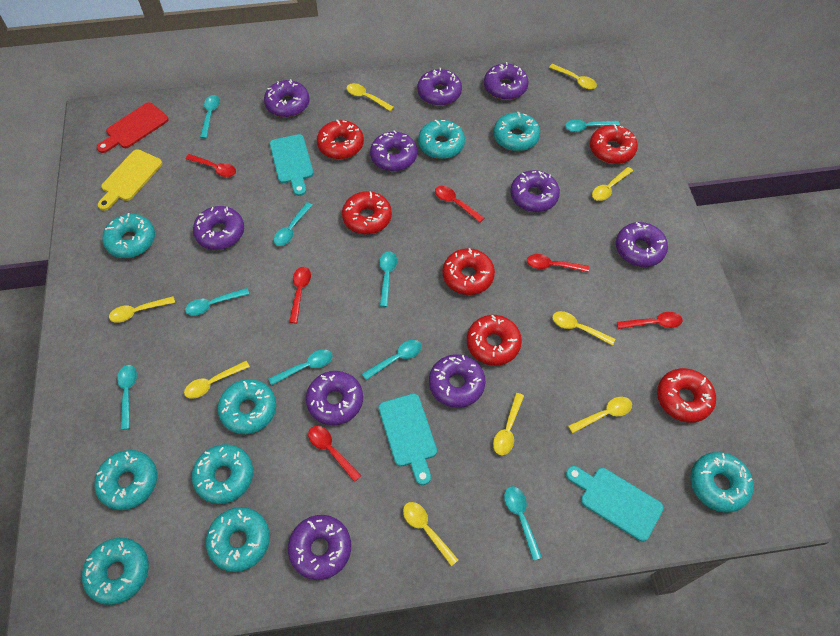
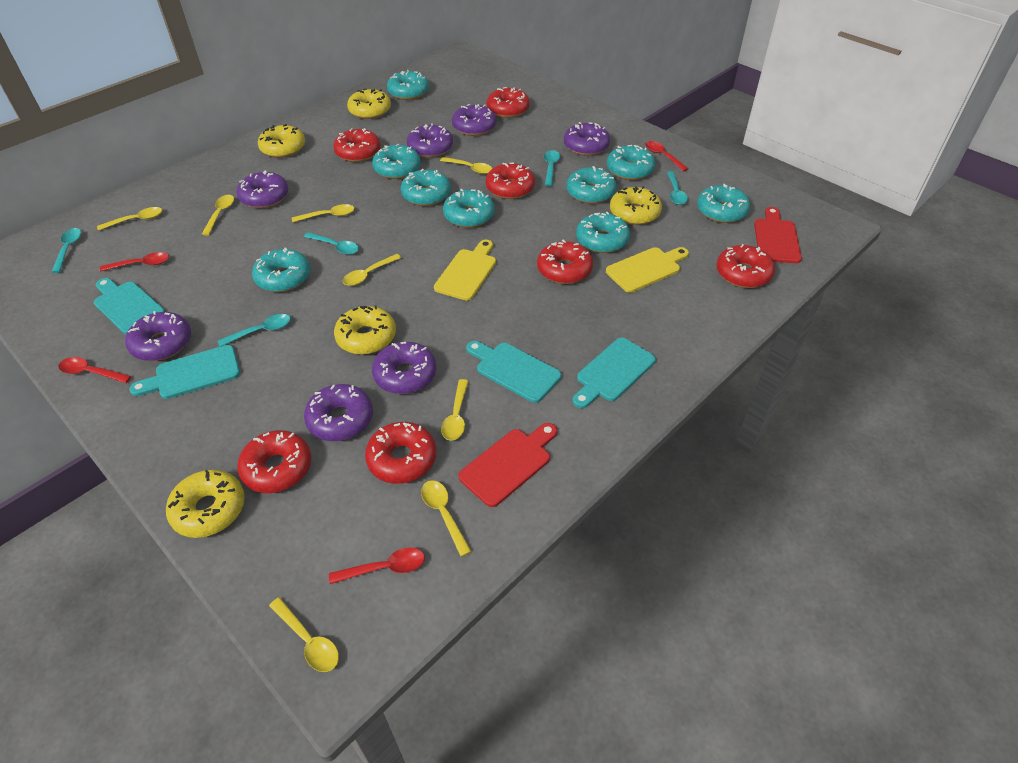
purple donut: 10 -> 7
red cutting board: 1 -> 2
red donut: 6 -> 7
red spoon: 6 -> 4
turquoise cutting board: 3 -> 4
turquoise spoon: 9 -> 5
yellow cutting board: 1 -> 2
yellow donut: 0 -> 5
yellow spoon: 9 -> 8

